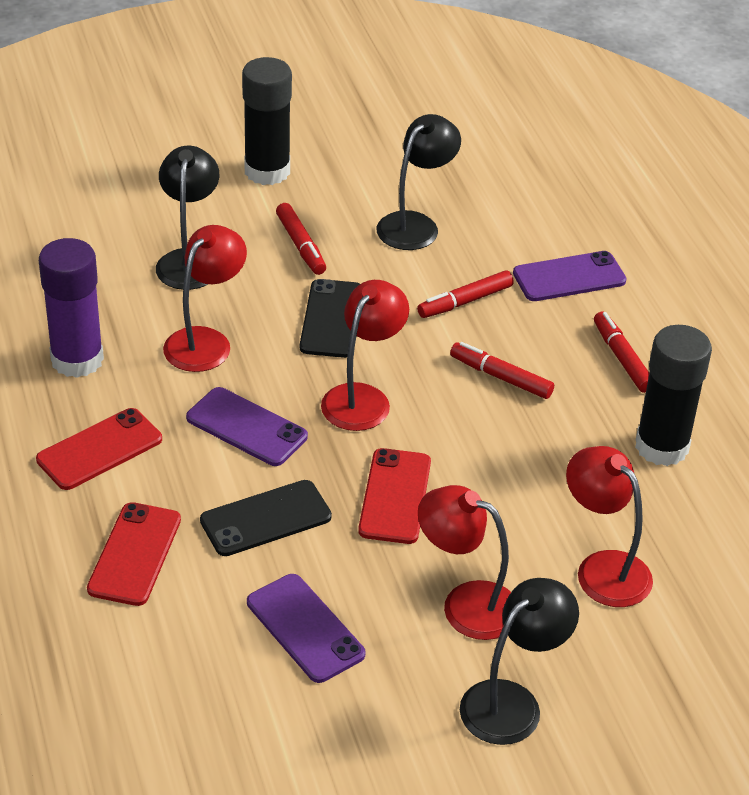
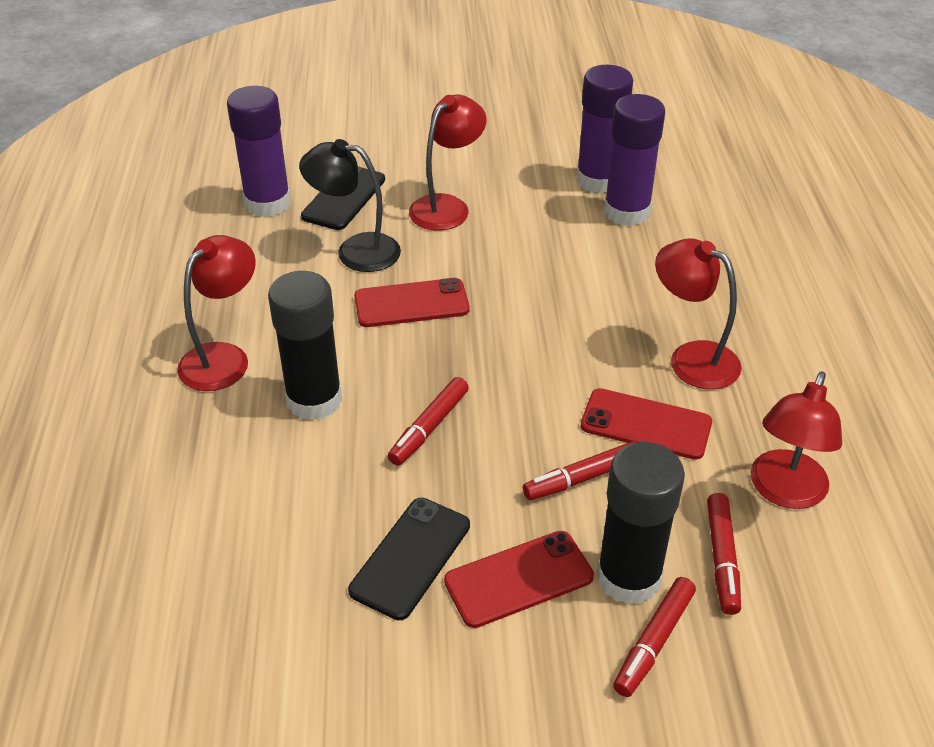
black lamp: 3 -> 1
purple glue stick: 1 -> 3
purple phone: 3 -> 0

